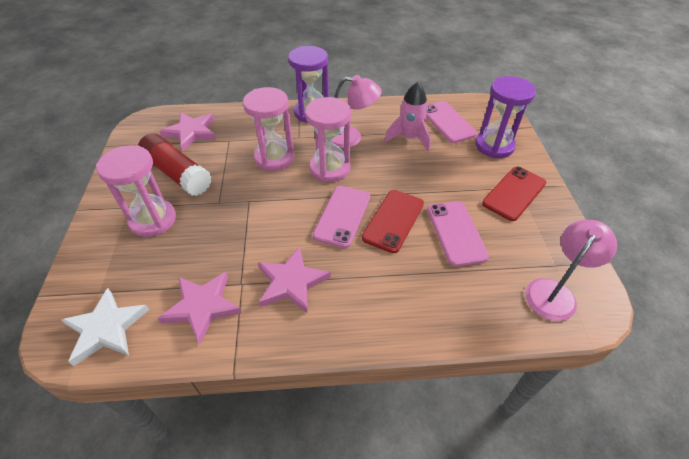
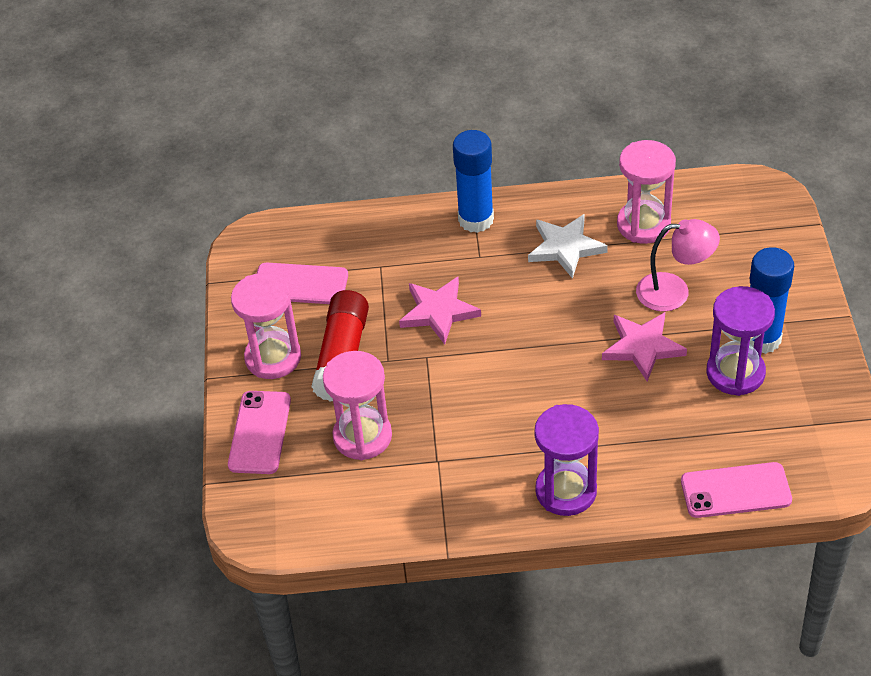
blue glue stick: 0 -> 2
pink lamp: 2 -> 1
pink rocket: 1 -> 0
pink star: 3 -> 2
red phone: 2 -> 0

